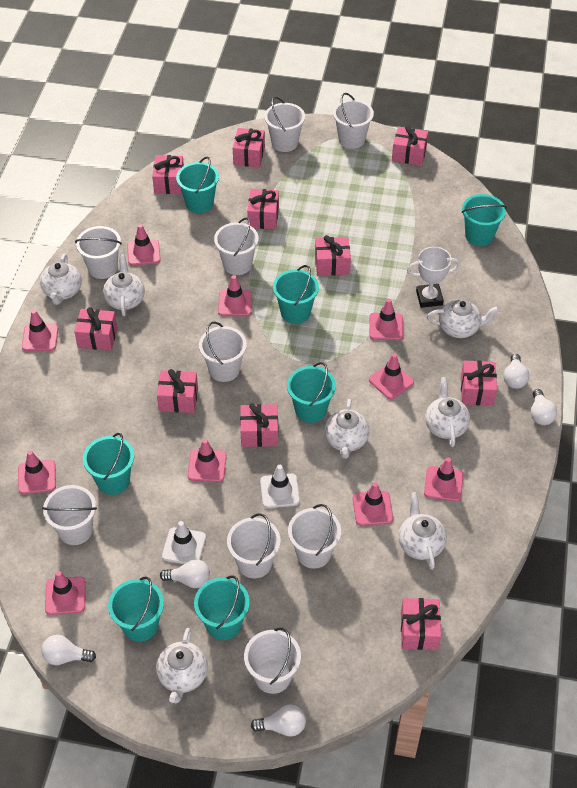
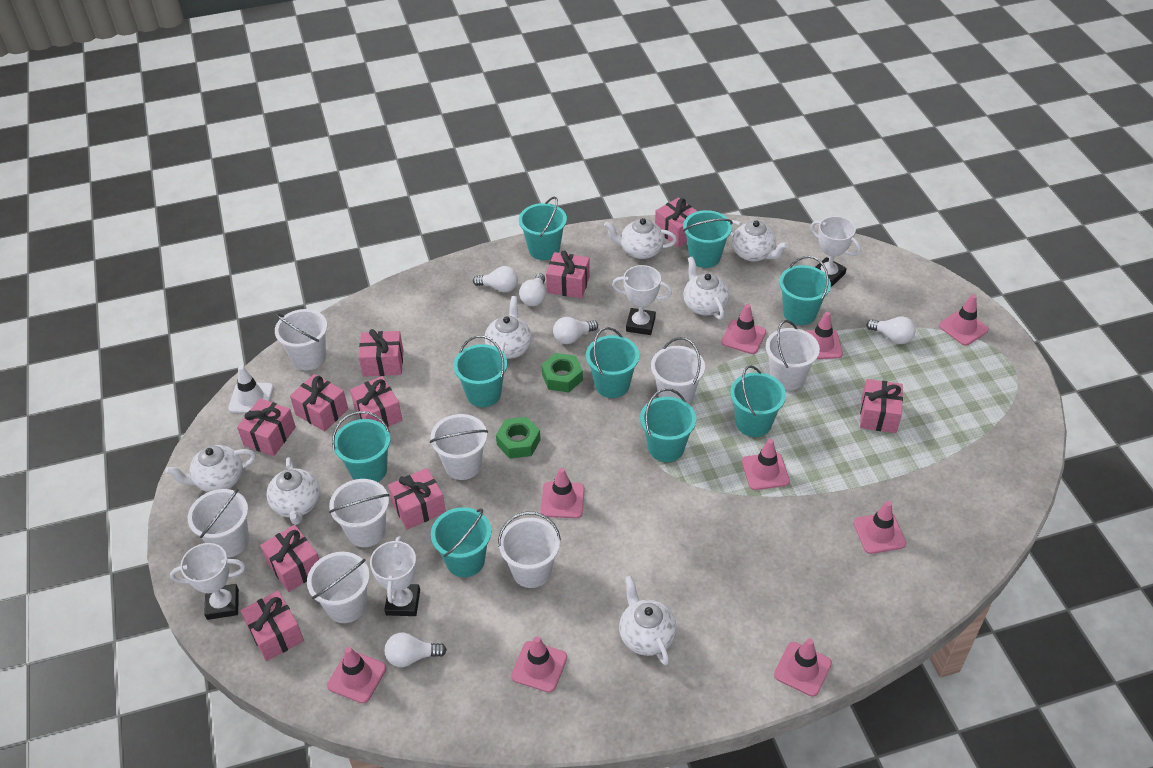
green nut: 0 -> 2
pink traffic cone: 10 -> 9
turquoise bucket: 7 -> 9
white bucket: 9 -> 8
white traffic cone: 2 -> 1
white trophy: 1 -> 4

